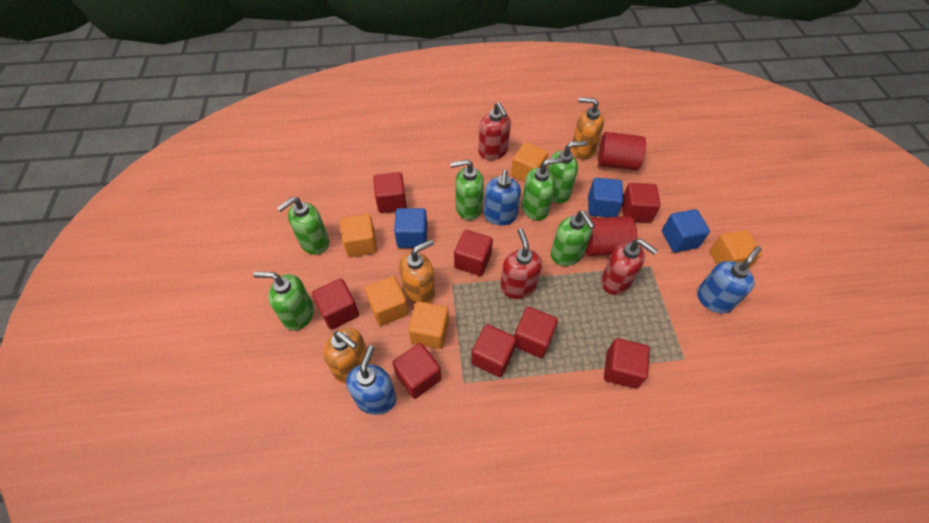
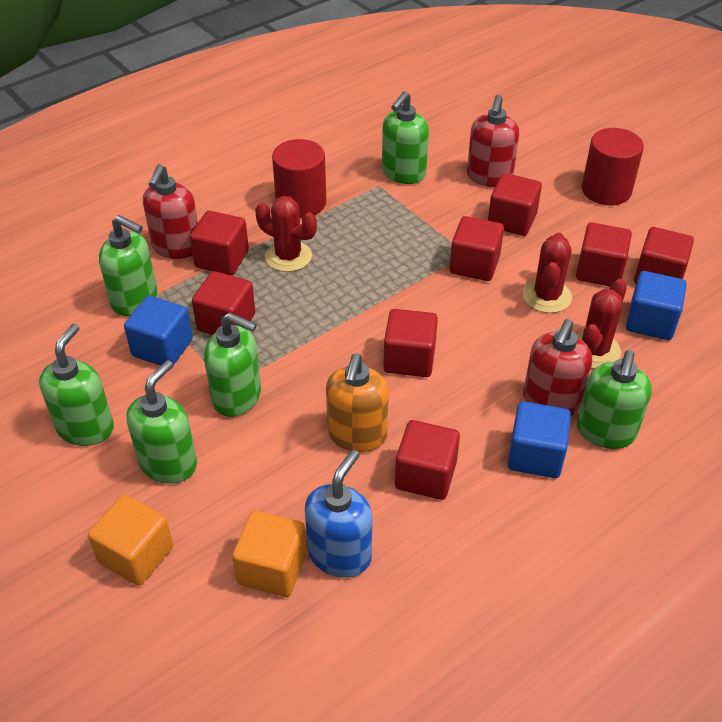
blue soap dispenser: 3 -> 1
orange cube: 5 -> 2
orange soap dispenser: 3 -> 1
red cactus: 0 -> 3

